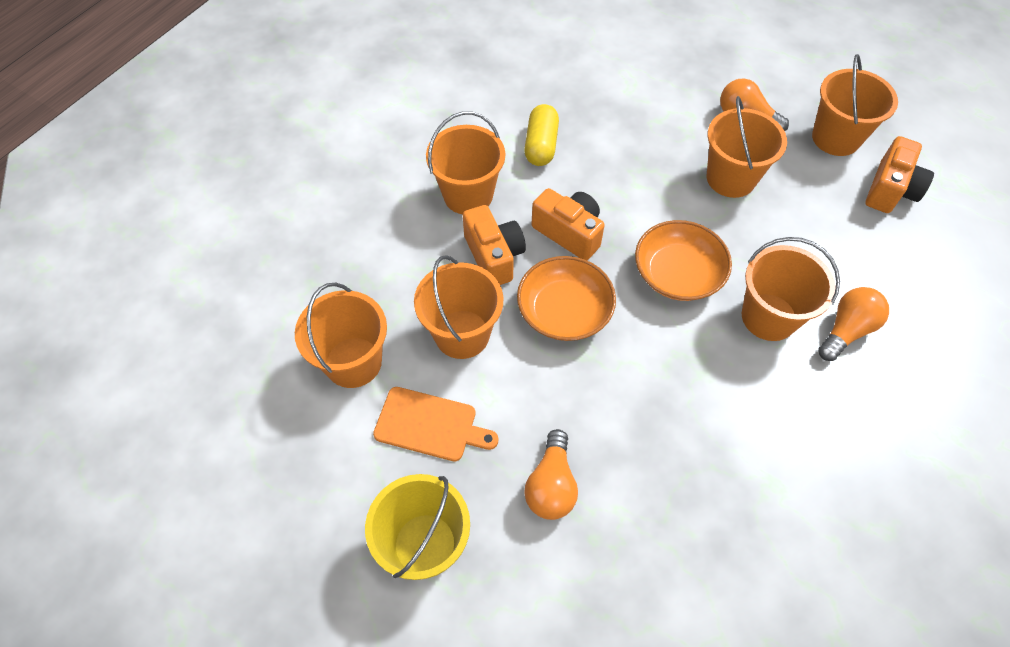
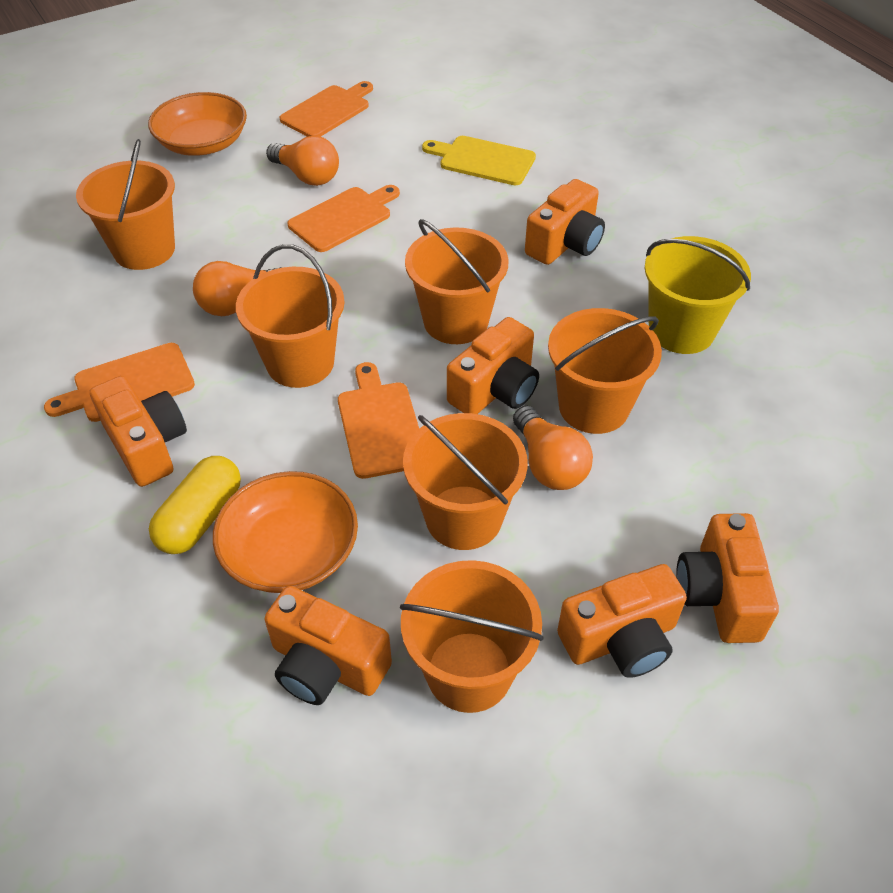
orange camera: 3 -> 6
orange cutting board: 1 -> 4
yellow cutting board: 0 -> 1

